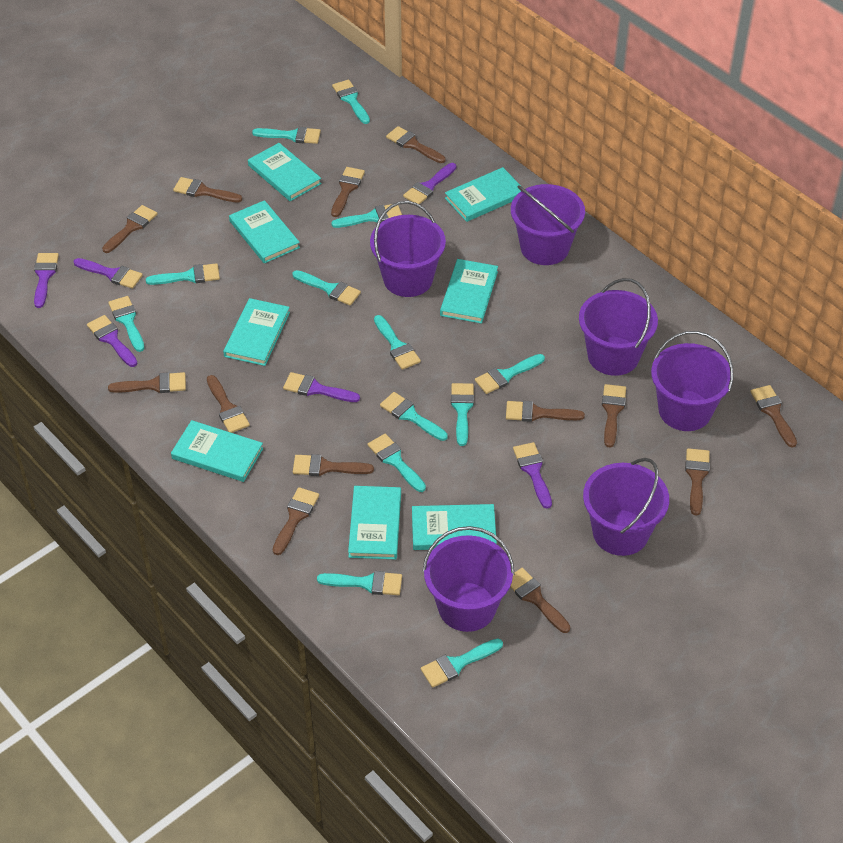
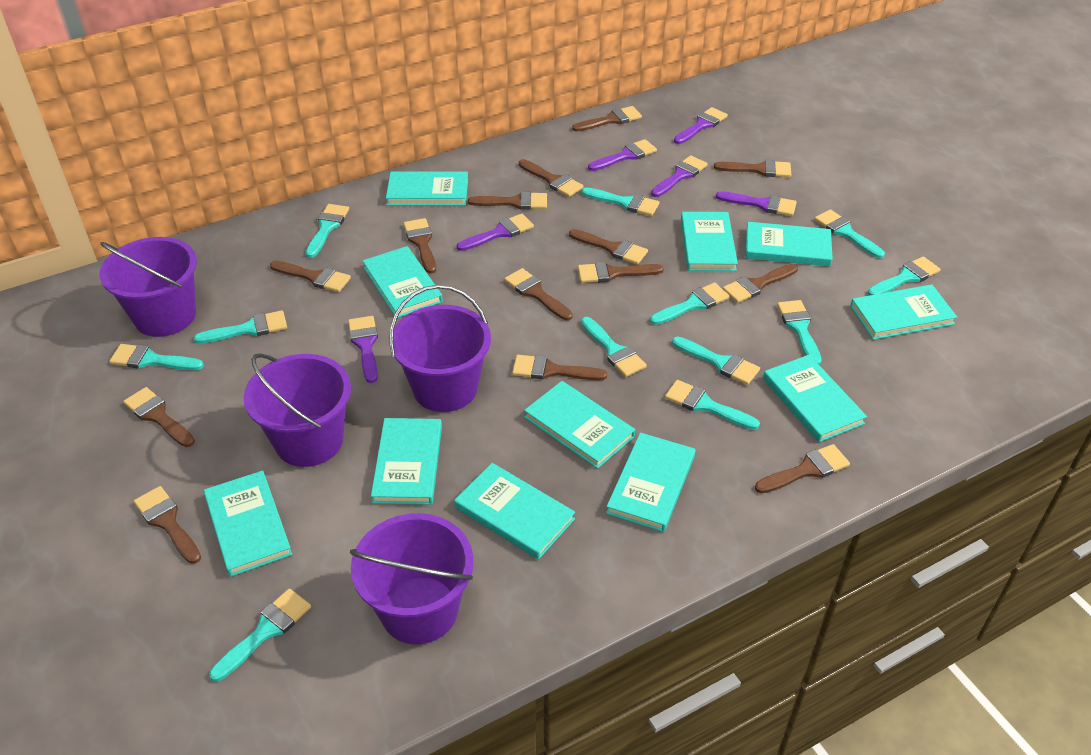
brown brush: 13 -> 14
purple bucket: 6 -> 4
turquoise book: 8 -> 11
turquoise brush: 13 -> 12

